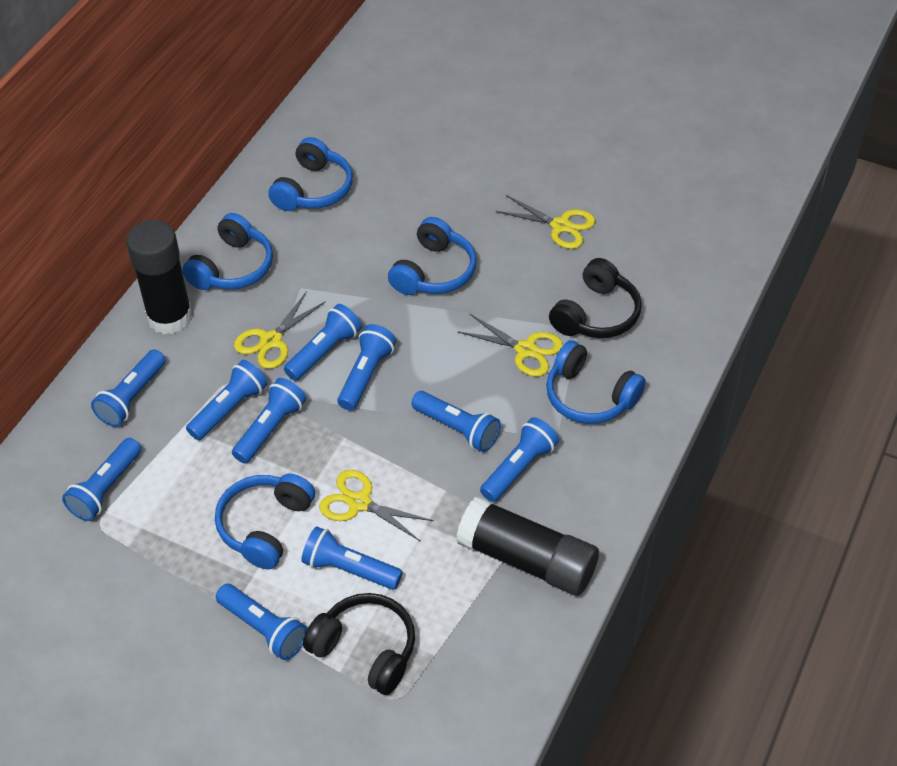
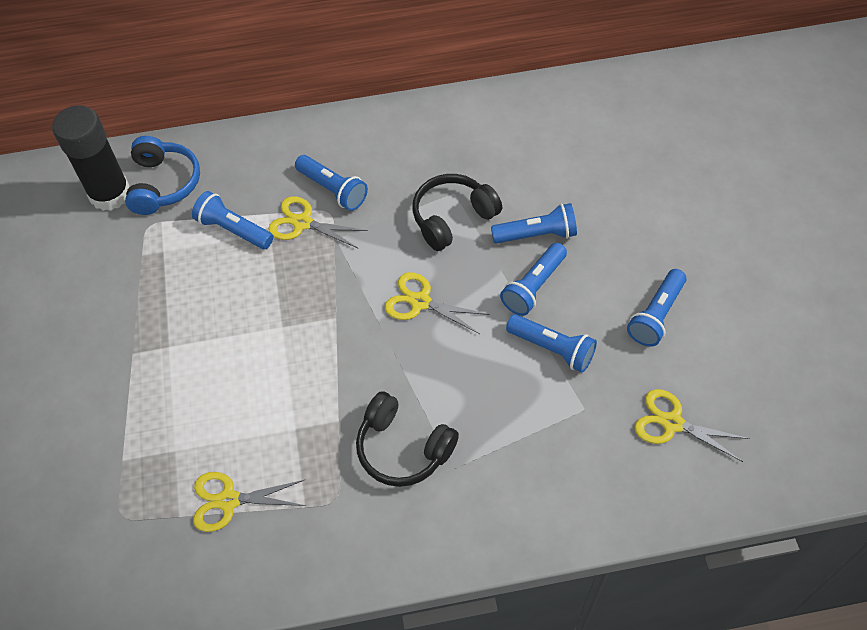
black glue stick: 2 -> 1
blue flashlight: 10 -> 6
blue headphones: 5 -> 1

